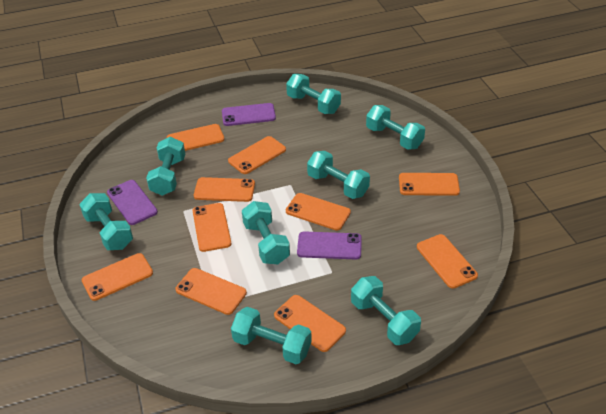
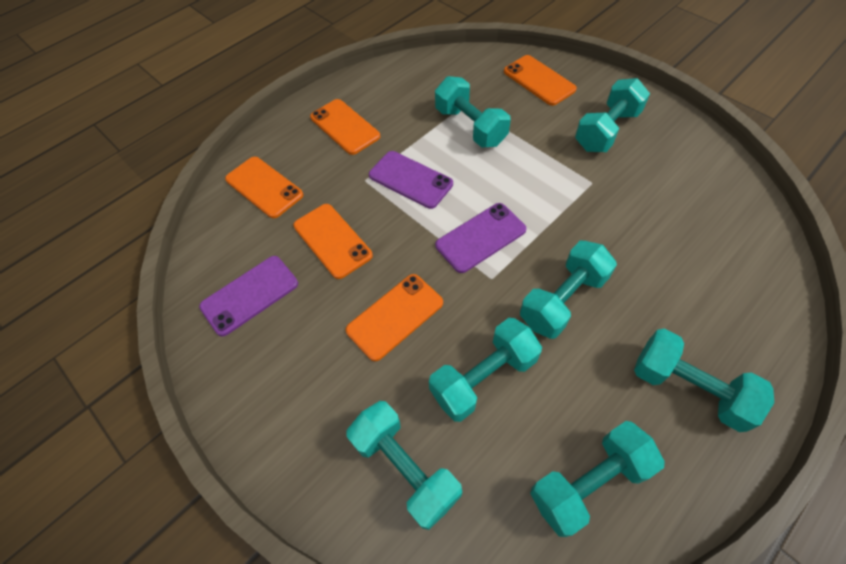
orange phone: 10 -> 5
turquoise dumbbell: 8 -> 7

